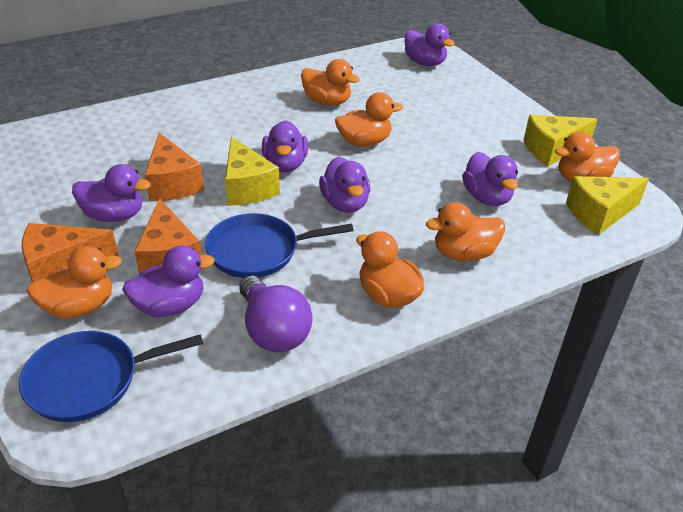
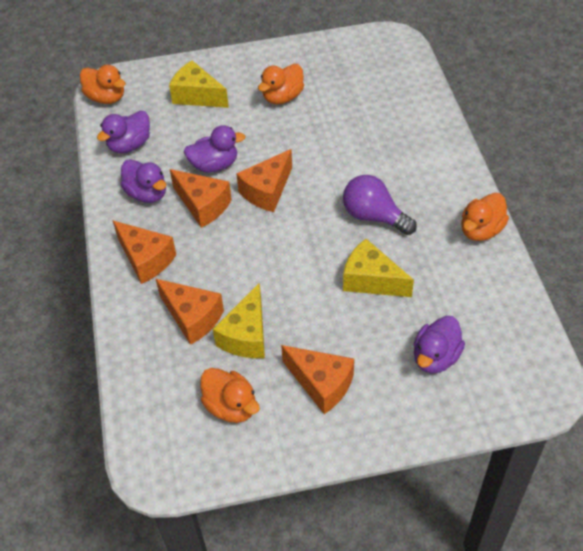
blue pan: 2 -> 0
orange cheese: 3 -> 5
orange duck: 6 -> 4
purple duck: 6 -> 4

